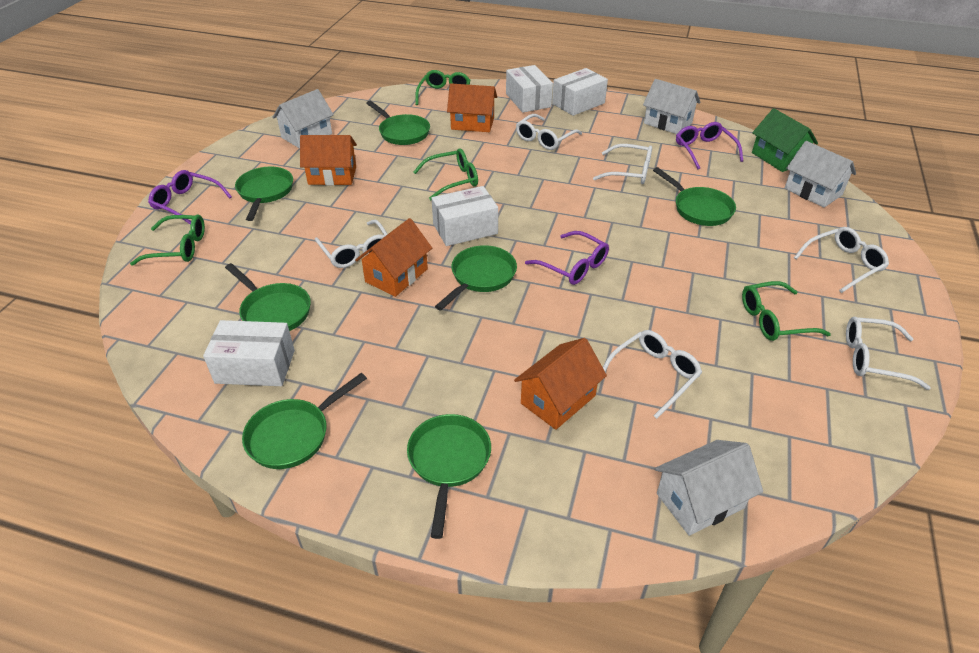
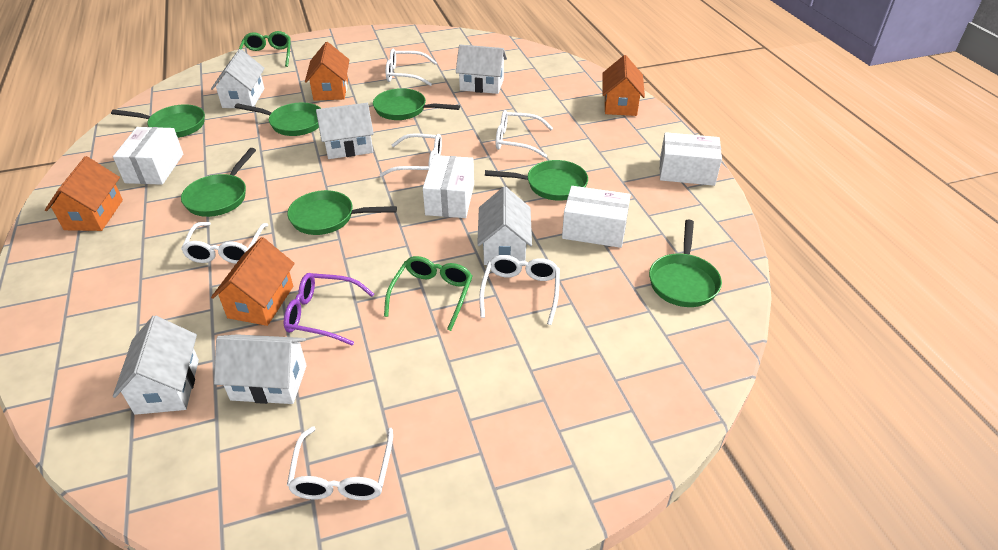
green glasses: 4 -> 2
green house: 1 -> 0
purple glasses: 3 -> 1
white house: 4 -> 6

